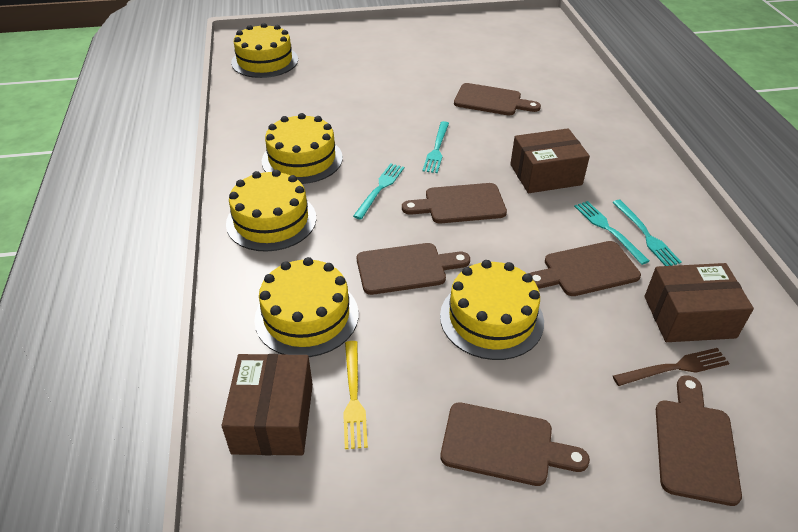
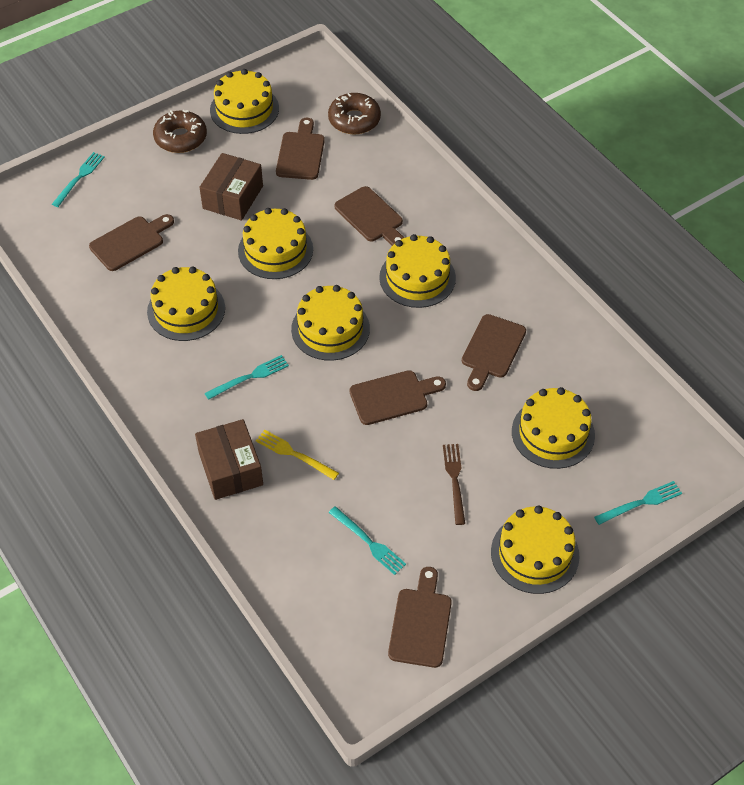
brown box: 3 -> 2
brown donut: 0 -> 2
yellow cake: 5 -> 7

